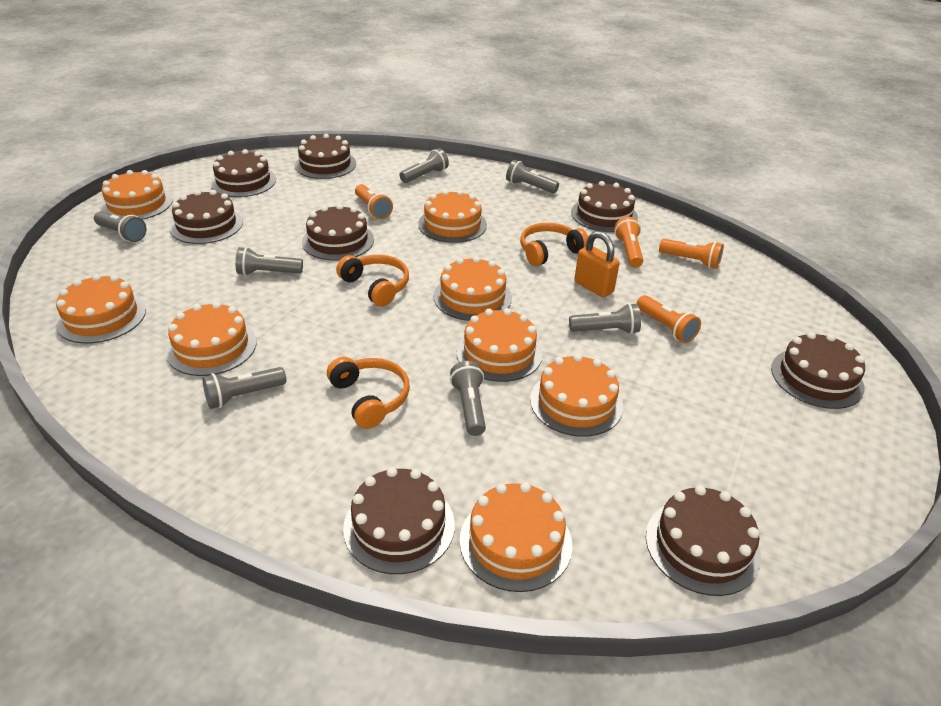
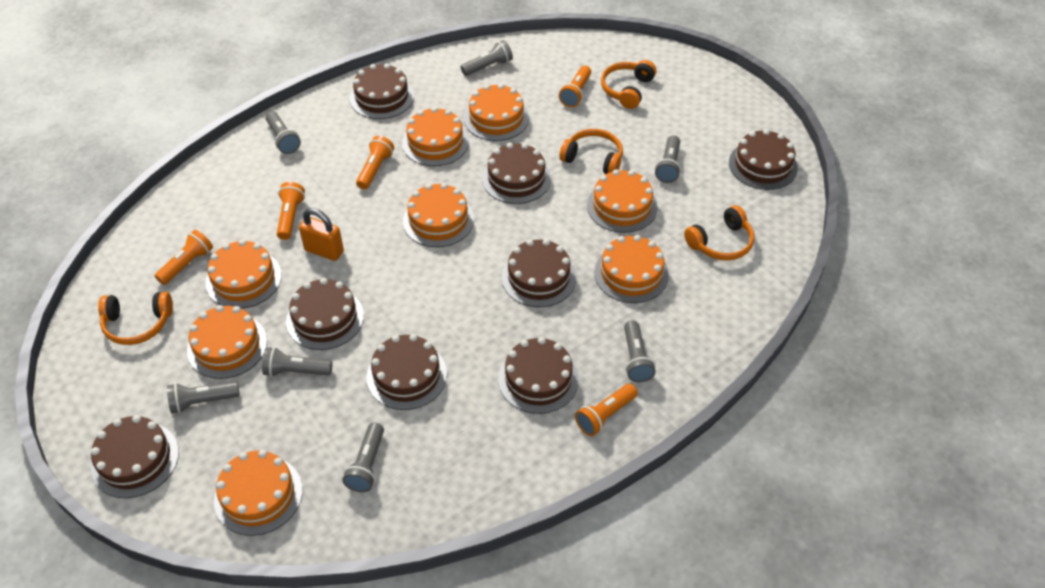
orange flashlight: 4 -> 5
orange headphones: 3 -> 4

